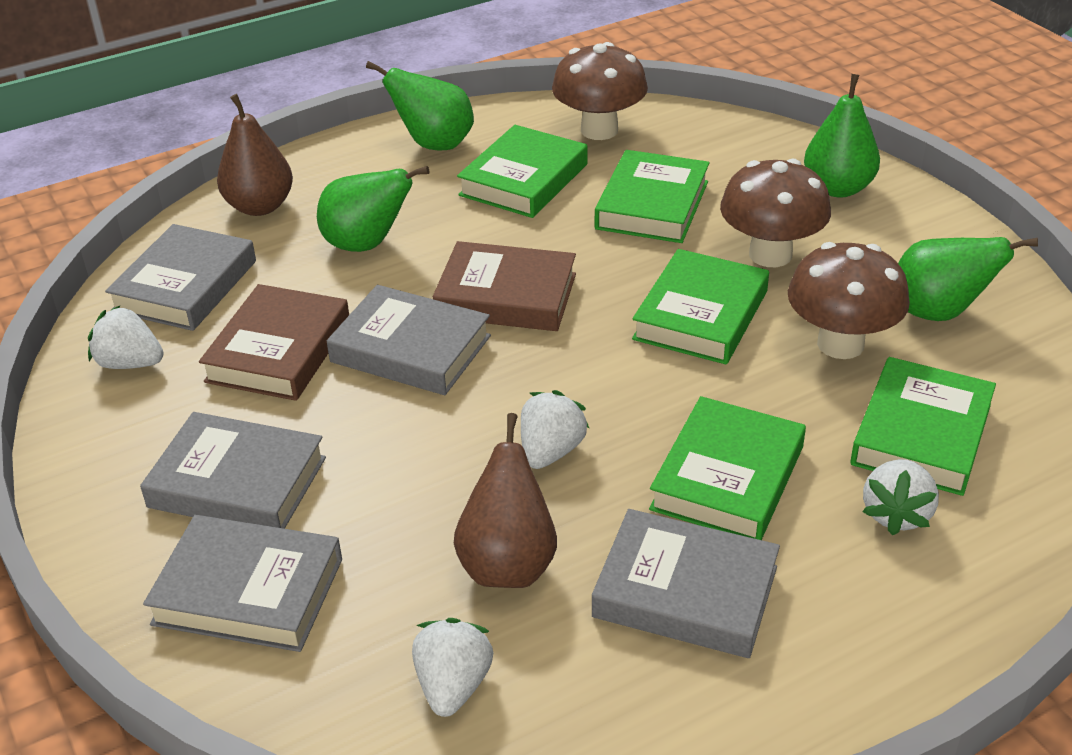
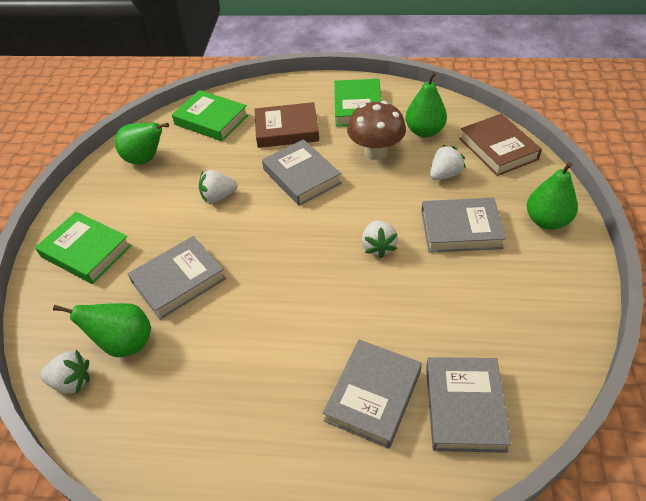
brown mushroom: 3 -> 1
brown pear: 2 -> 0
green book: 5 -> 3

